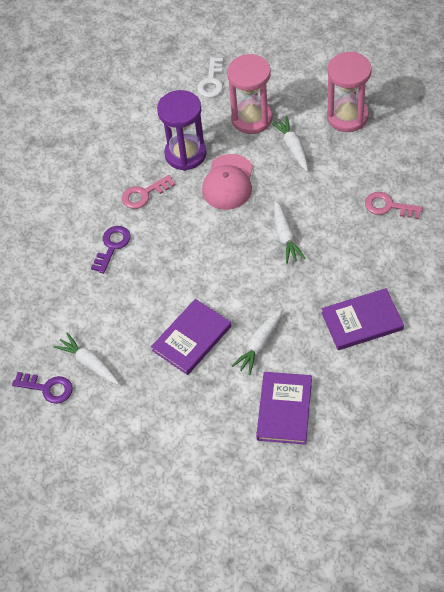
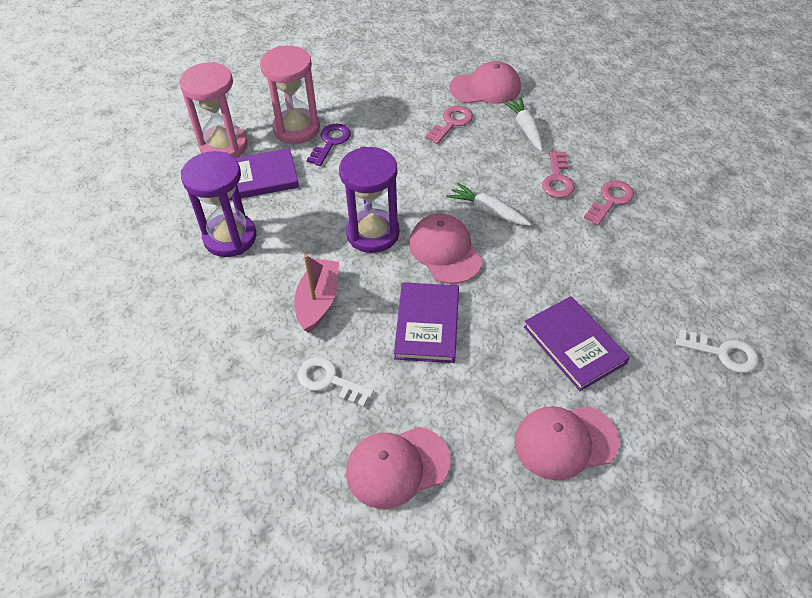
pink boat: 0 -> 1
pink cap: 1 -> 4
pink key: 2 -> 3
purple hourglass: 1 -> 2
purple key: 2 -> 1
white carrot: 4 -> 2
white key: 1 -> 2

